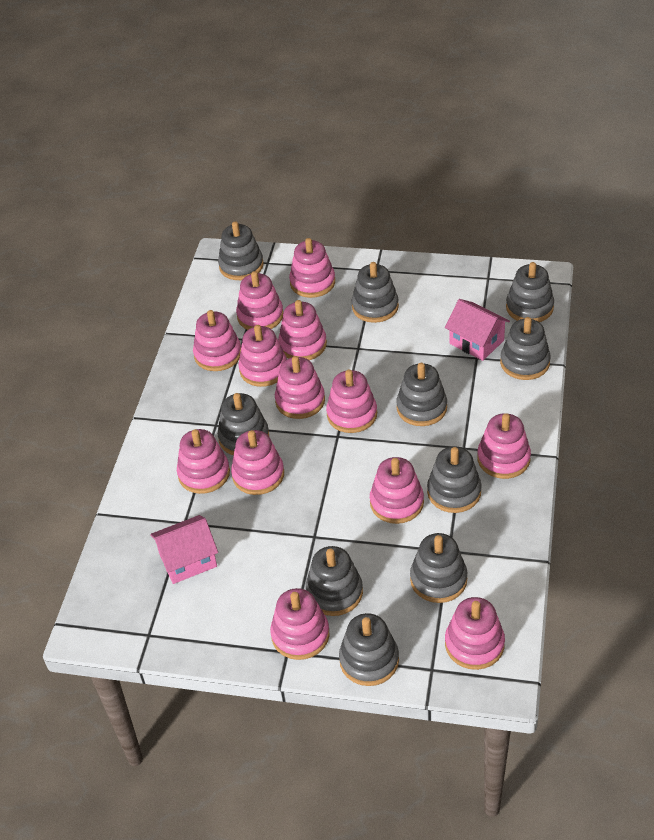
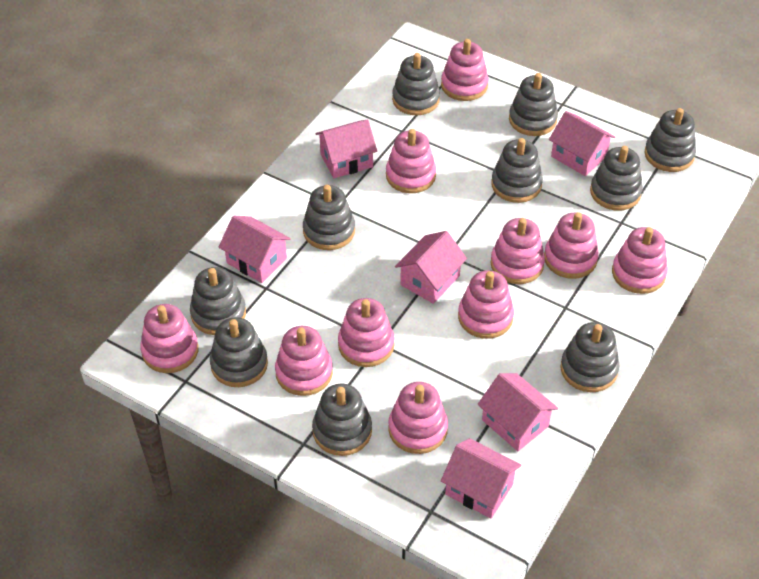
pink house: 2 -> 6
pink stacking toy: 13 -> 10

